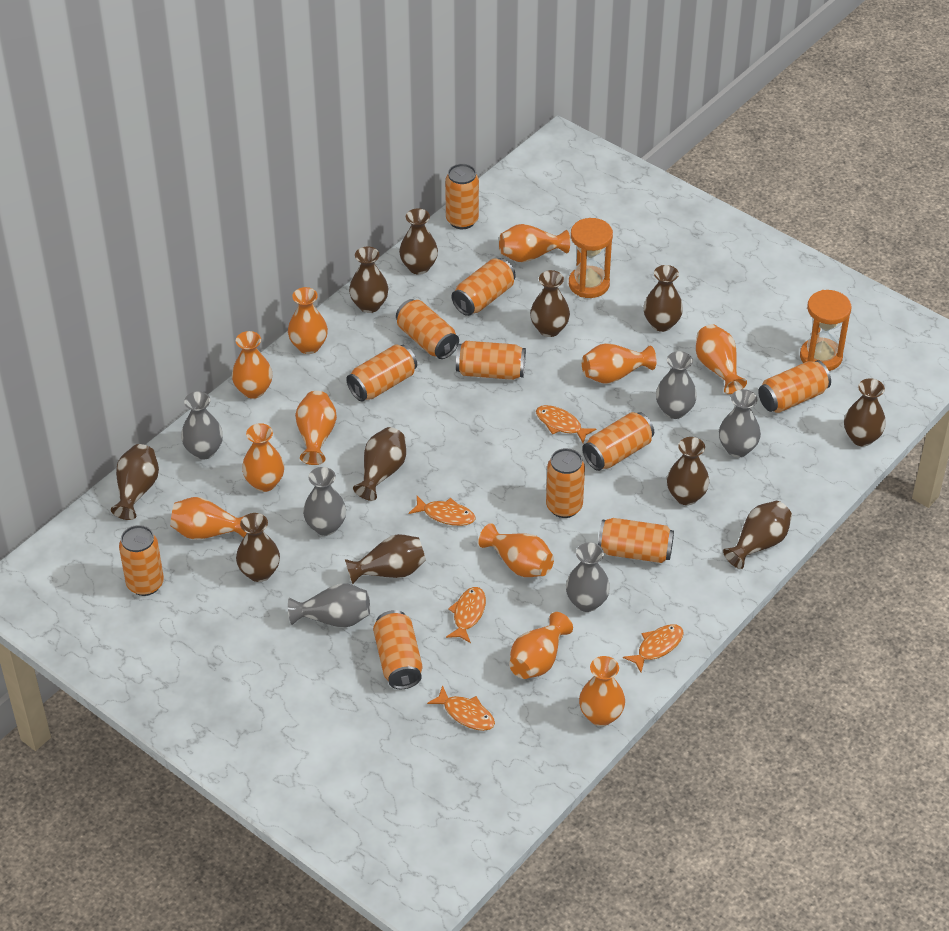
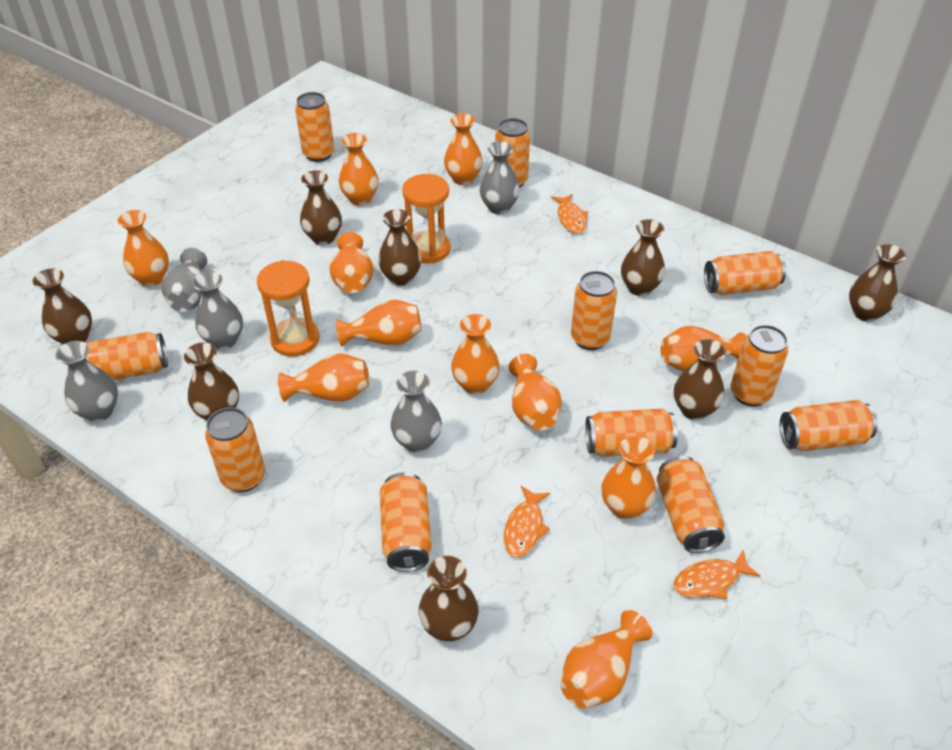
brown vase: 11 -> 8
grey vase: 6 -> 5
orange fish: 5 -> 3

